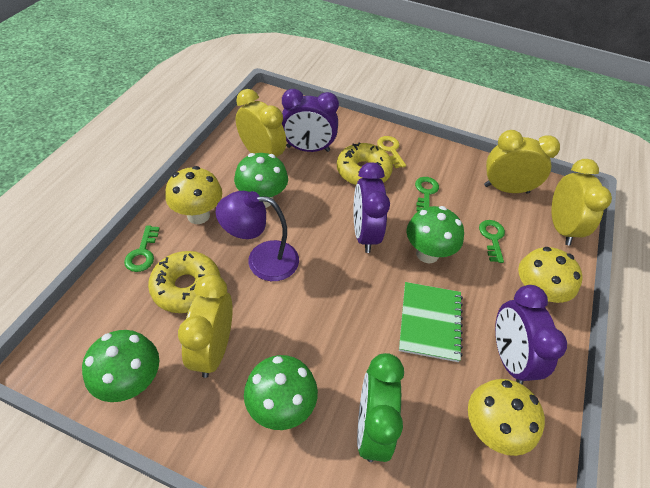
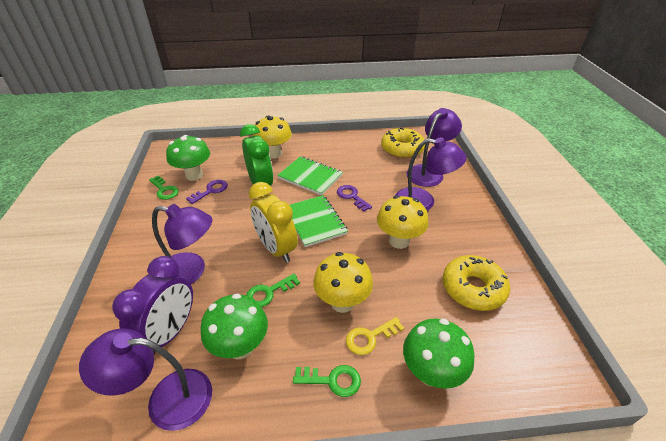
green mushroom: 4 -> 3
green notebook: 1 -> 2
purple clock: 3 -> 1
purple key: 0 -> 2
purple lamp: 1 -> 4
yellow clock: 4 -> 1

